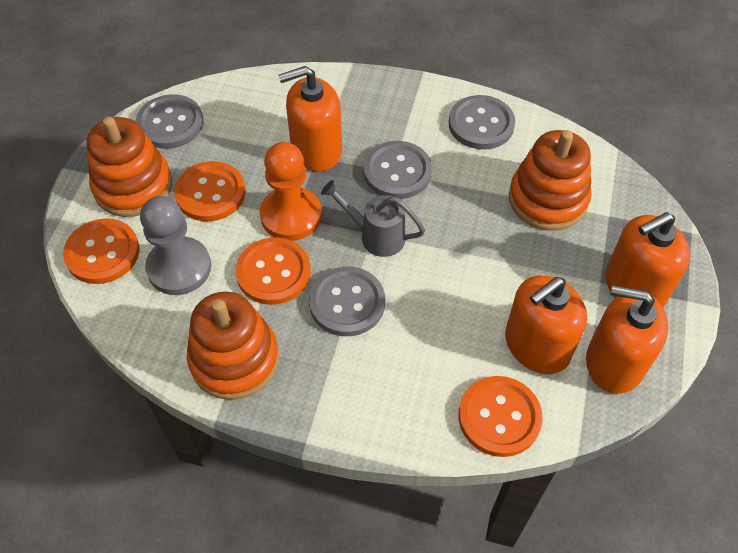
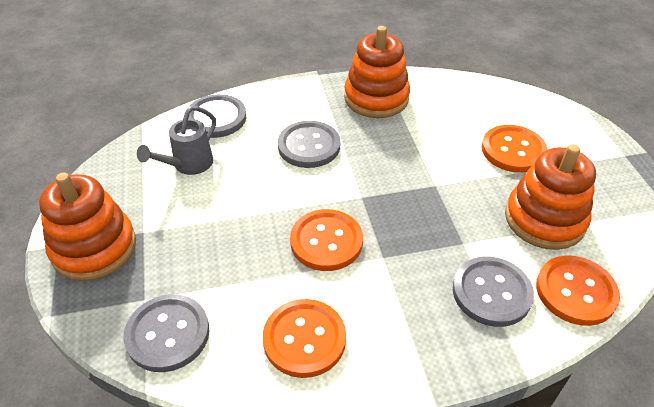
grey pawn: 1 -> 0
orange pawn: 1 -> 0
orange soap dispenser: 4 -> 0

